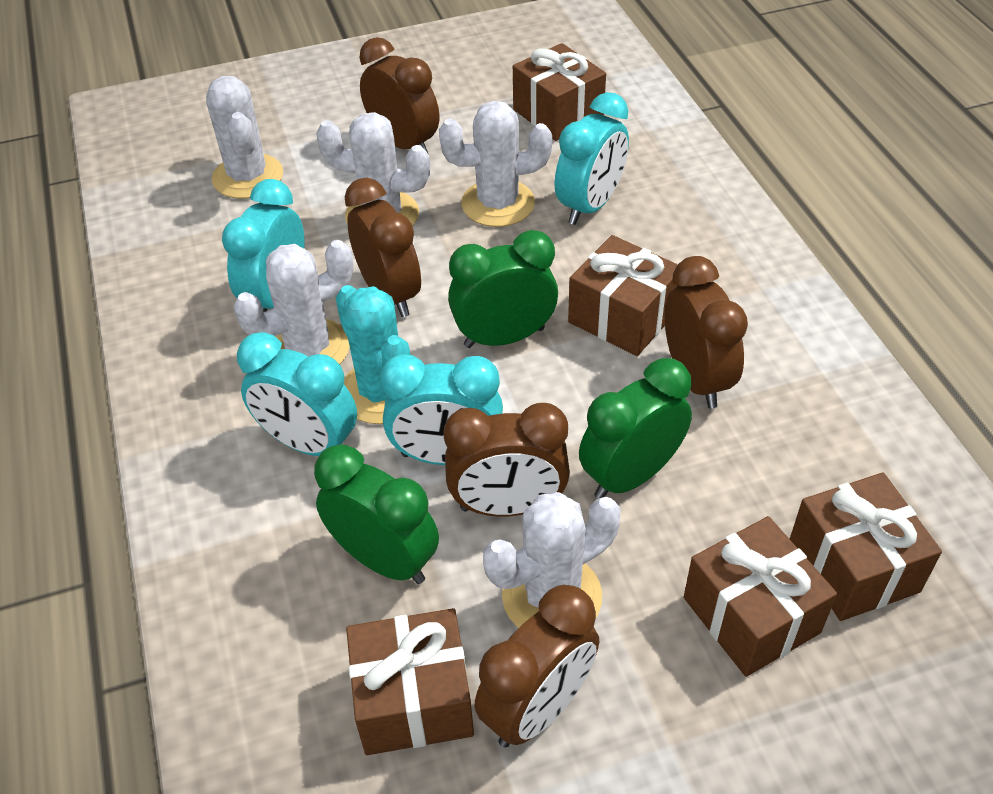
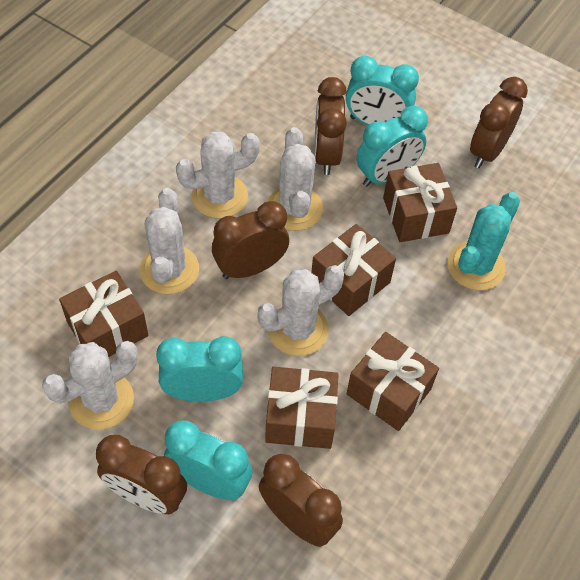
green clock: 3 -> 0

